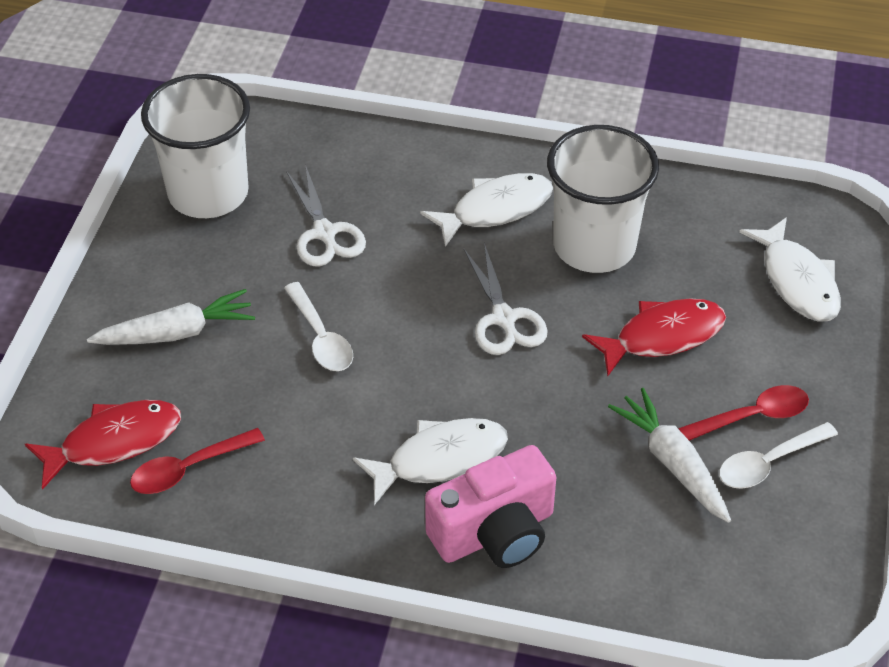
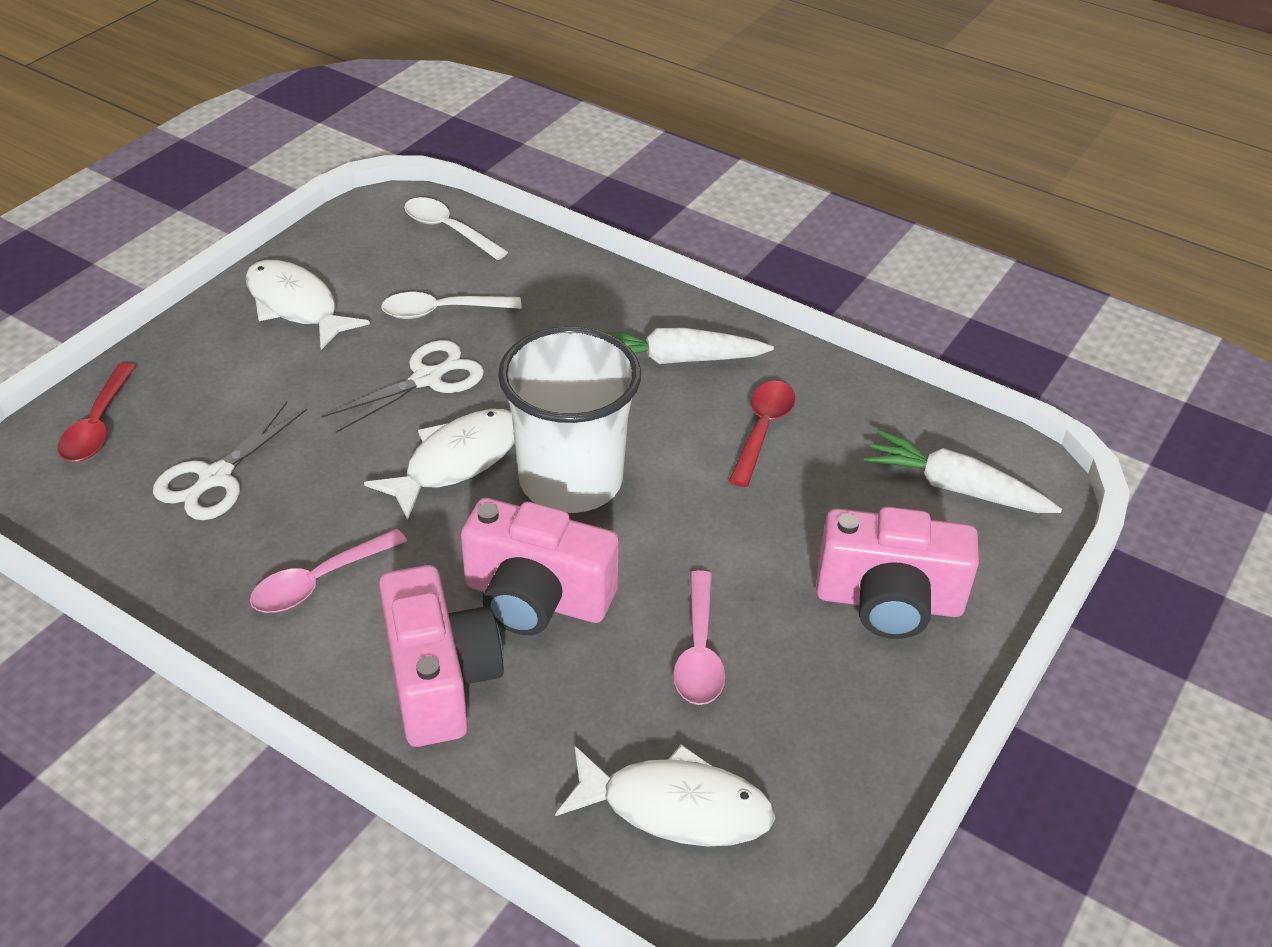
pink camera: 1 -> 3
pink spoon: 0 -> 2
red fish: 2 -> 0
white cup: 2 -> 1

